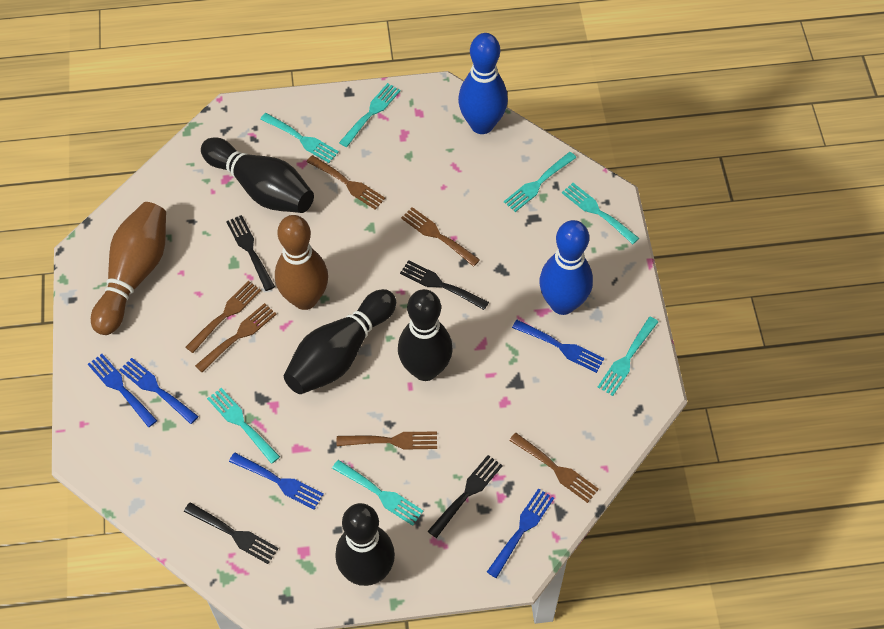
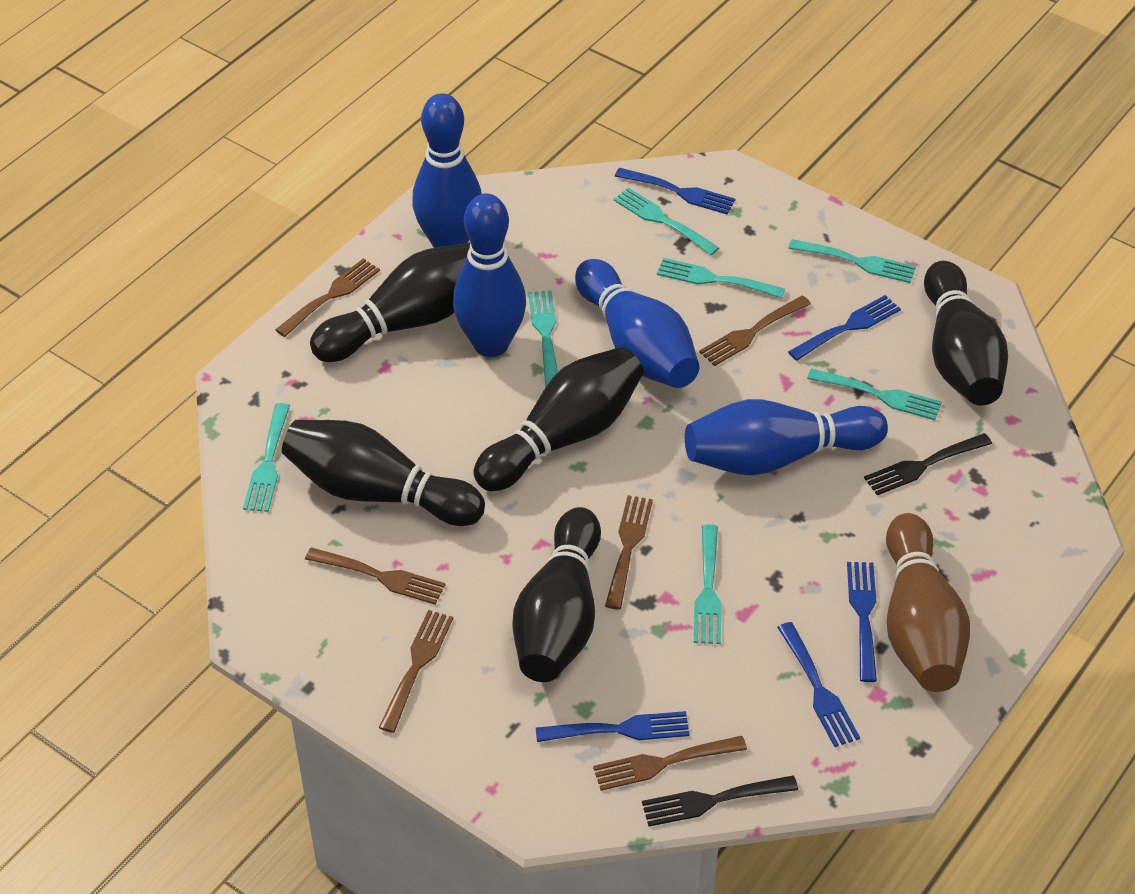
black bowling pin: 4 -> 5
black fork: 4 -> 2
blue bowling pin: 2 -> 4
brown bowling pin: 2 -> 1

